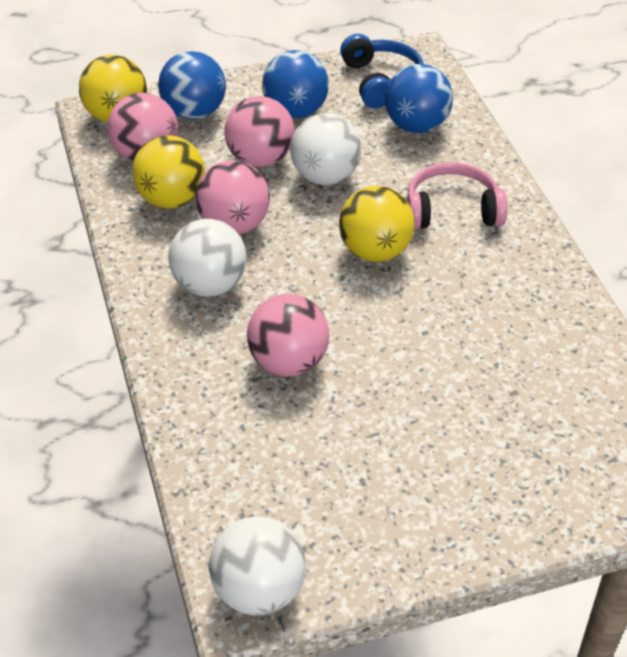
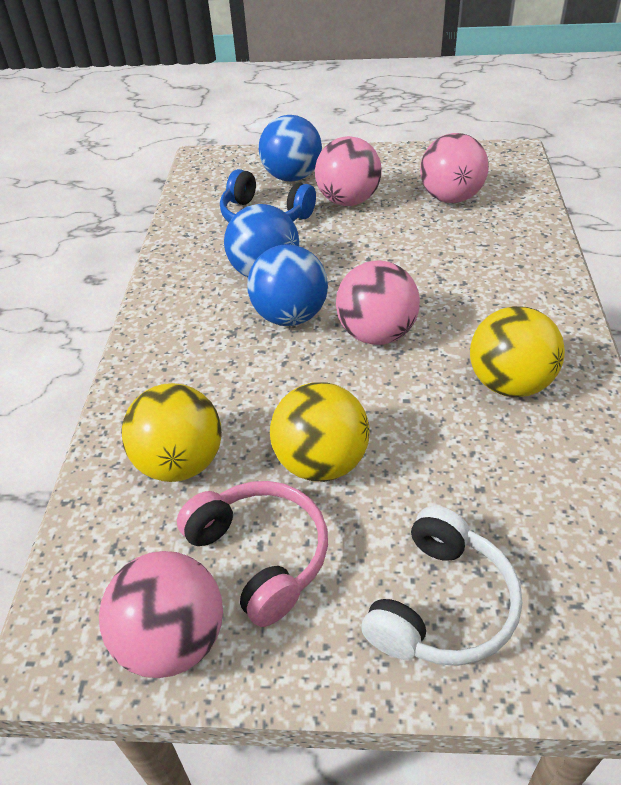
white ball: 3 -> 0
white headphones: 0 -> 1

